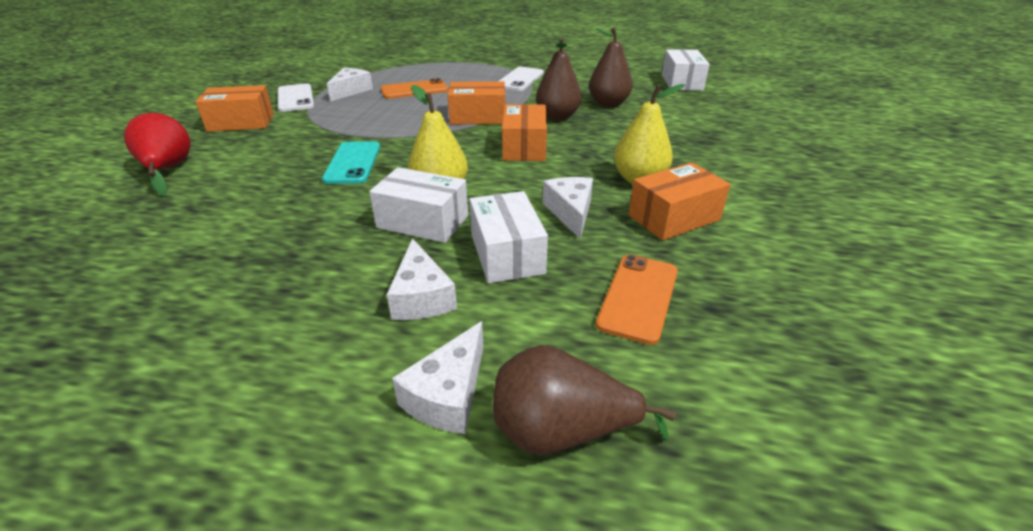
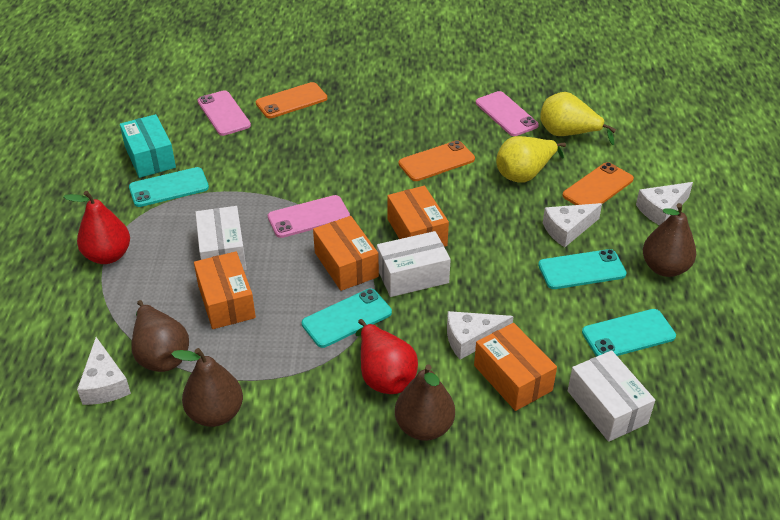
brown pear: 3 -> 4
orange phone: 2 -> 3
pink phone: 0 -> 3
red pear: 1 -> 2
turquoise box: 0 -> 1
turquoise phone: 1 -> 4
white phone: 2 -> 0

